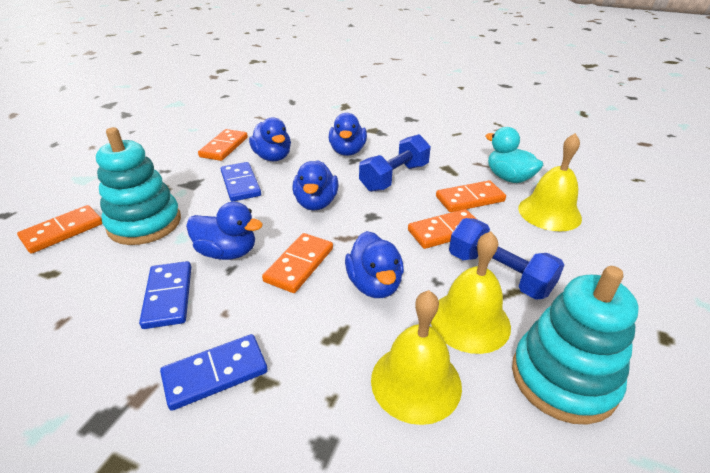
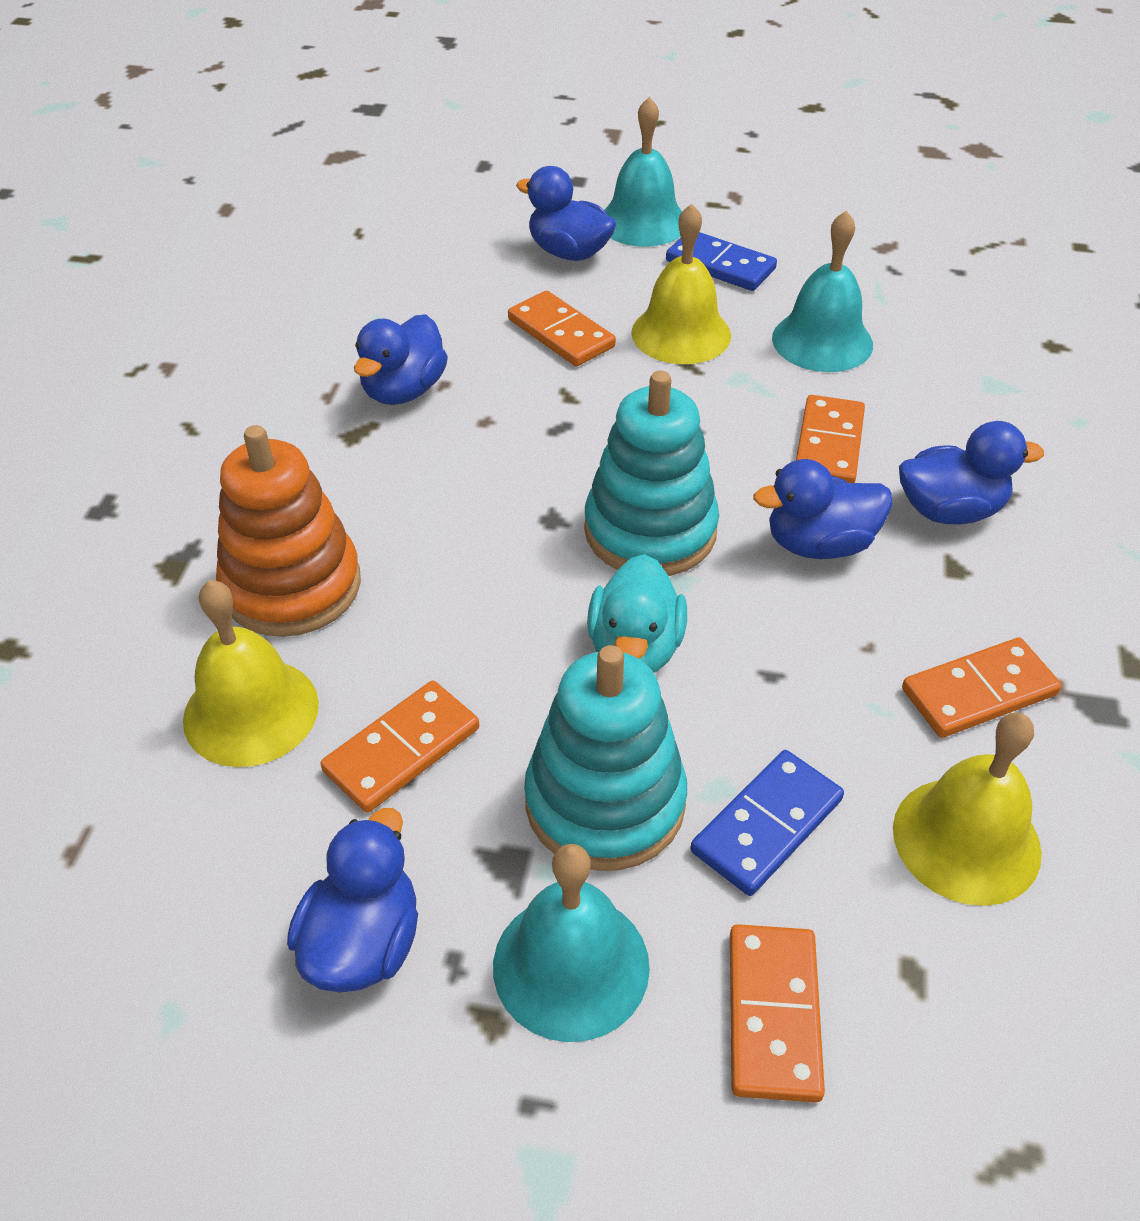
blue domino: 3 -> 2
blue dumbbell: 2 -> 0
orange stacking toy: 0 -> 1
turquoise bell: 0 -> 3

